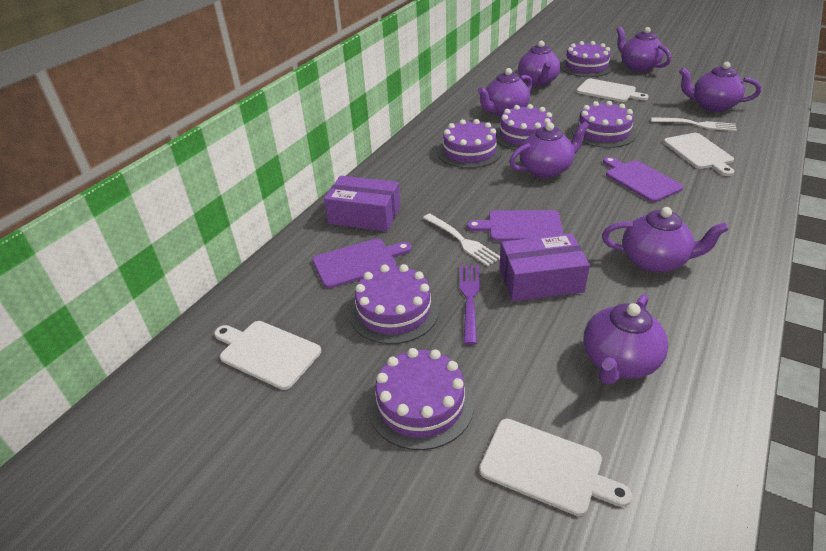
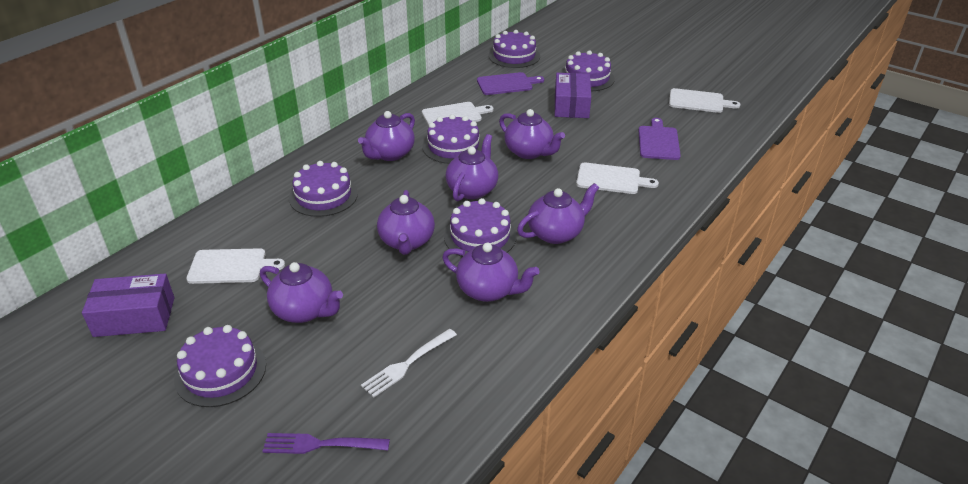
purple cutting board: 3 -> 2
white fork: 2 -> 1

